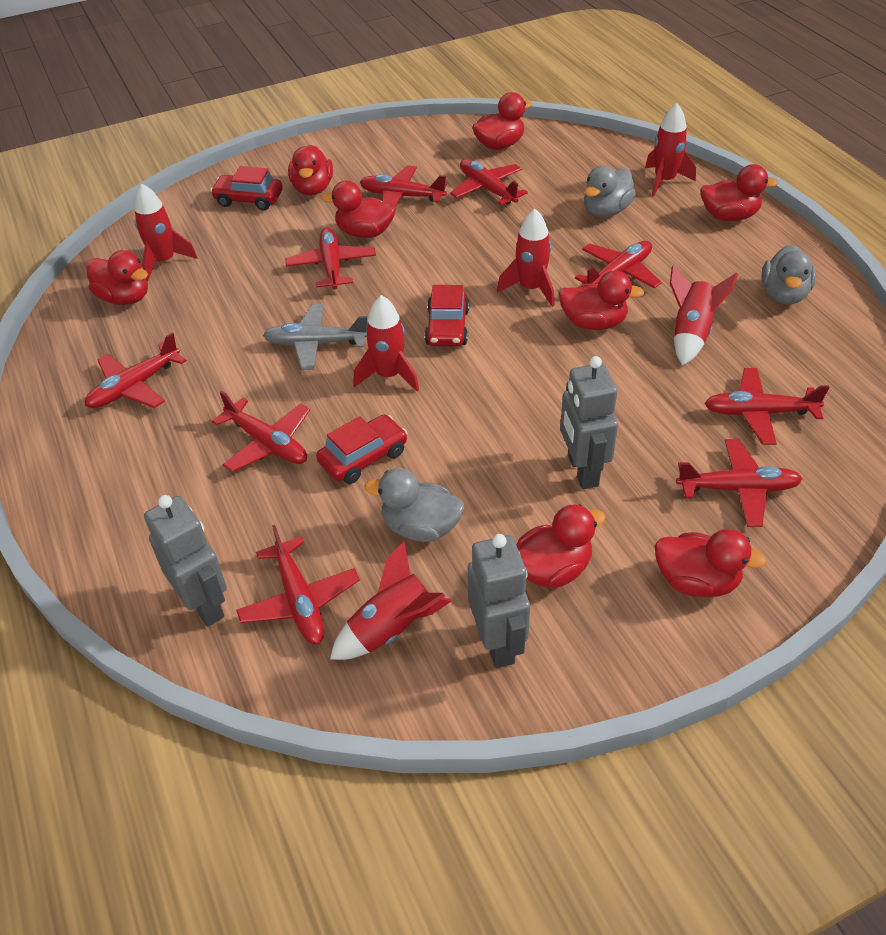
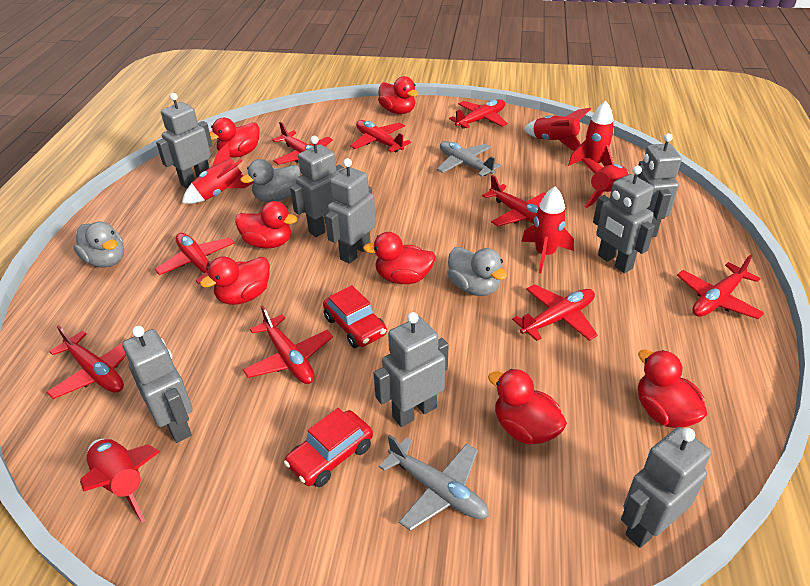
grey plane: 1 -> 2
grey robot: 3 -> 8
red car: 3 -> 2
red duck: 8 -> 7

